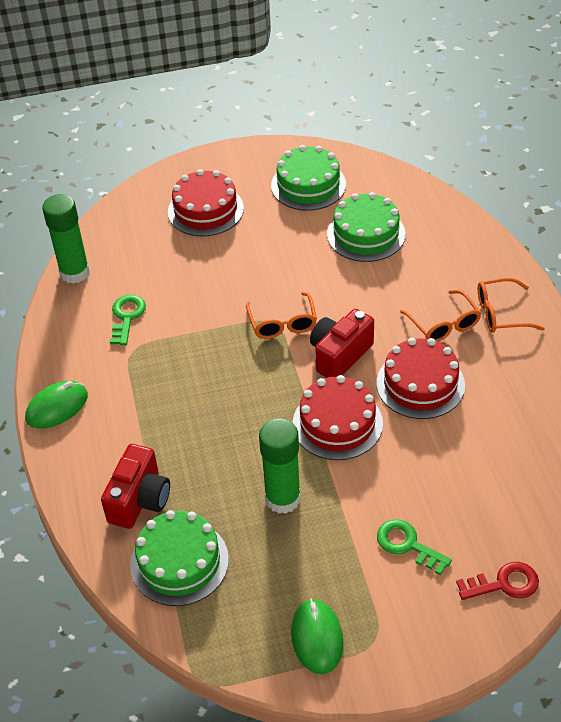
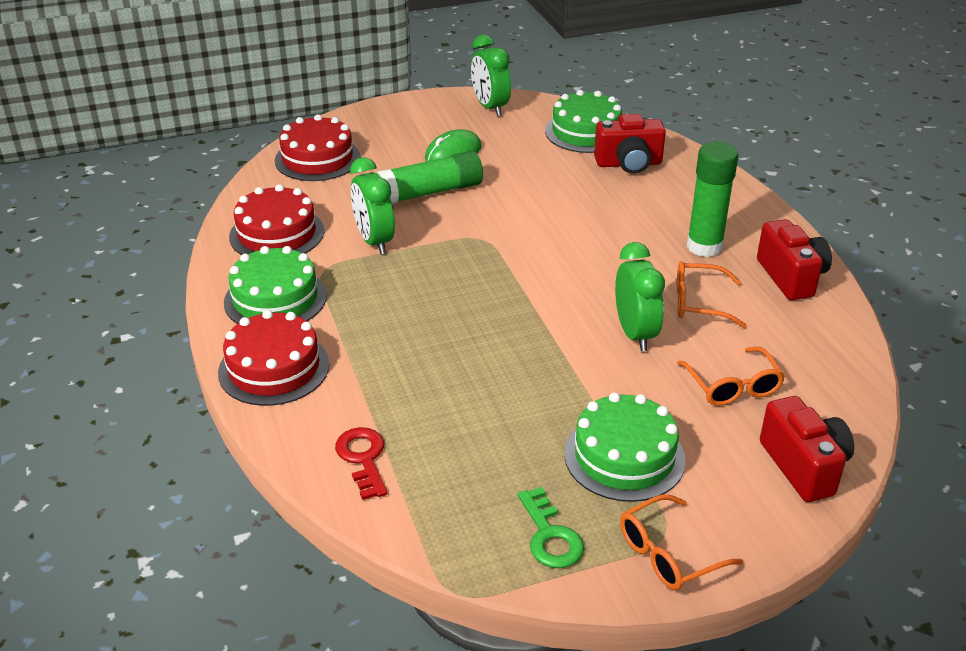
green clock: 0 -> 3
green key: 2 -> 1
green mouse: 2 -> 1
red camera: 2 -> 3

